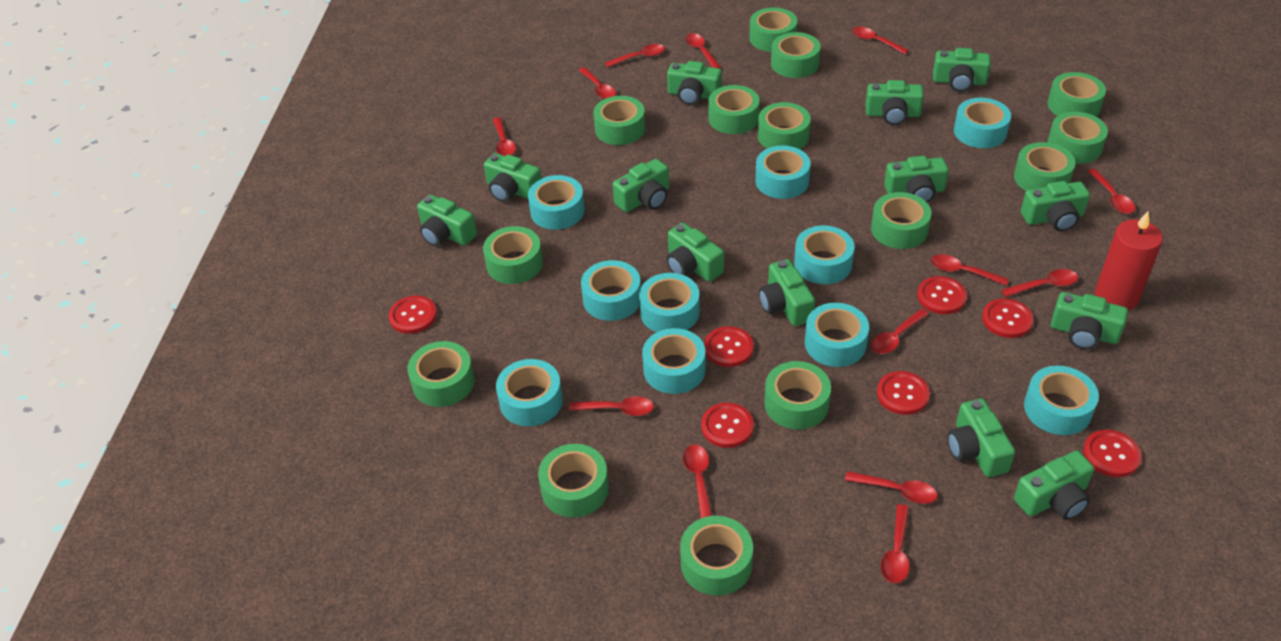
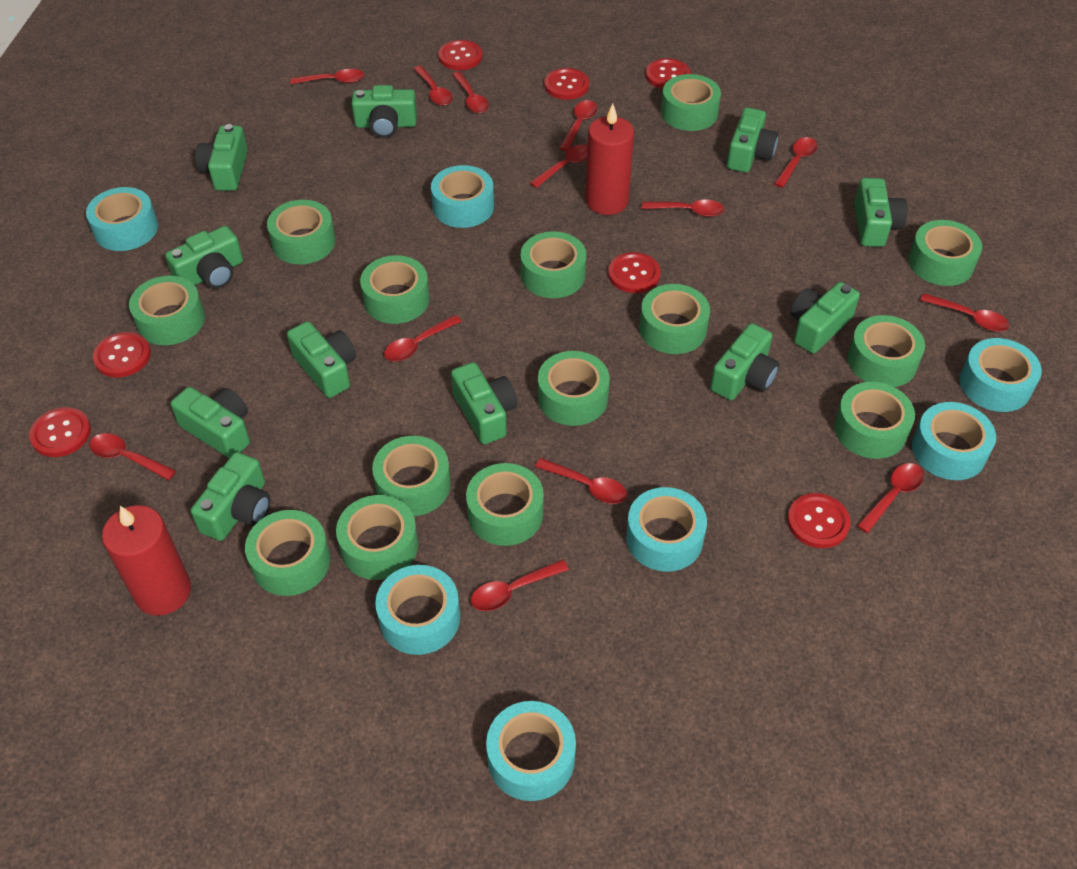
green camera: 13 -> 11
red candle: 1 -> 2
turquoise tape: 10 -> 7

